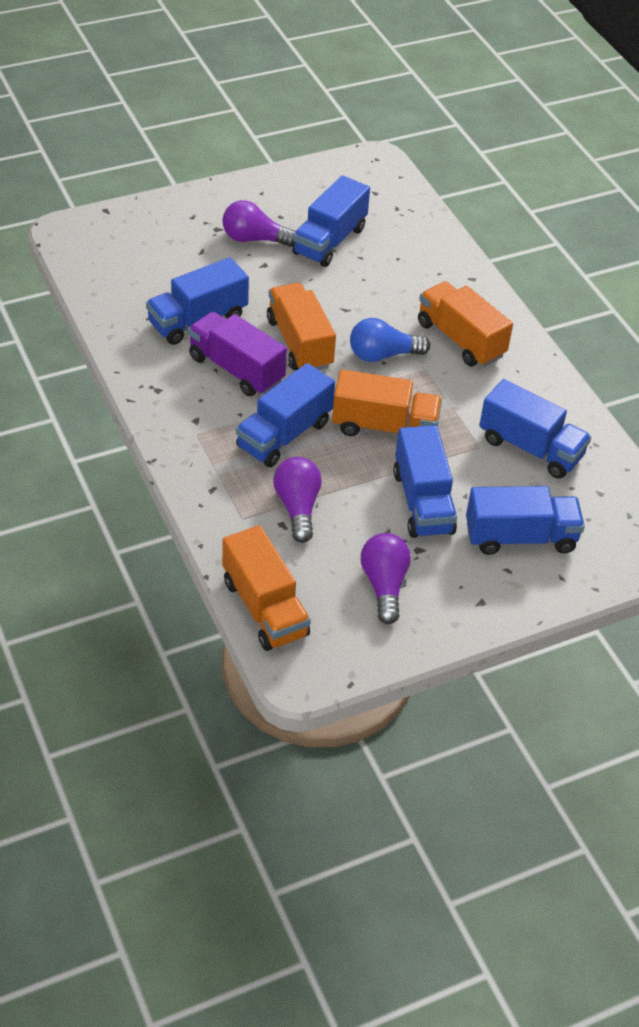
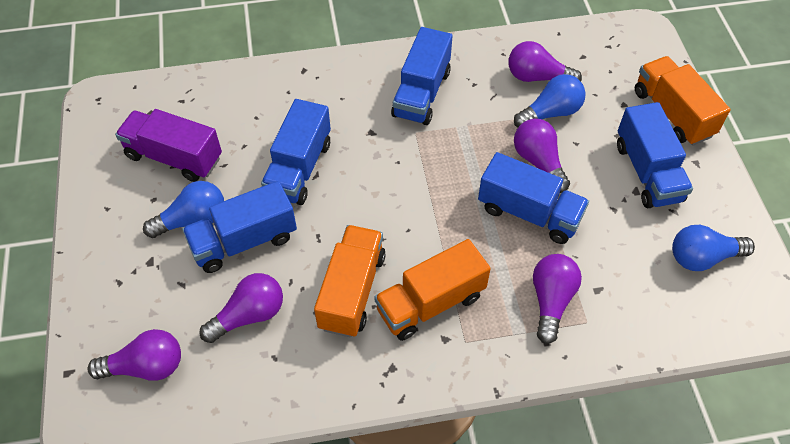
blue light bulb: 1 -> 3
blue truck: 6 -> 5
orange truck: 4 -> 3
purple light bulb: 3 -> 5

